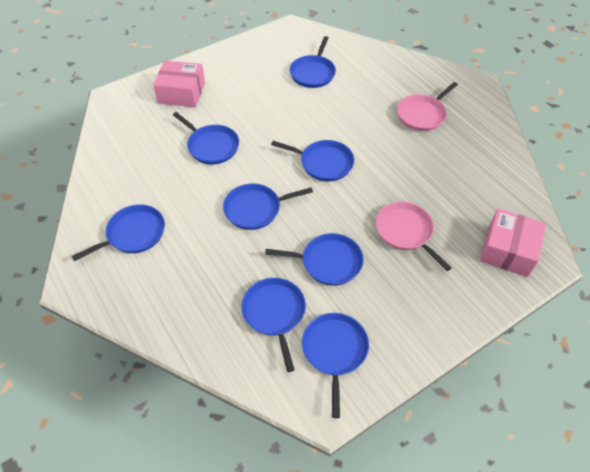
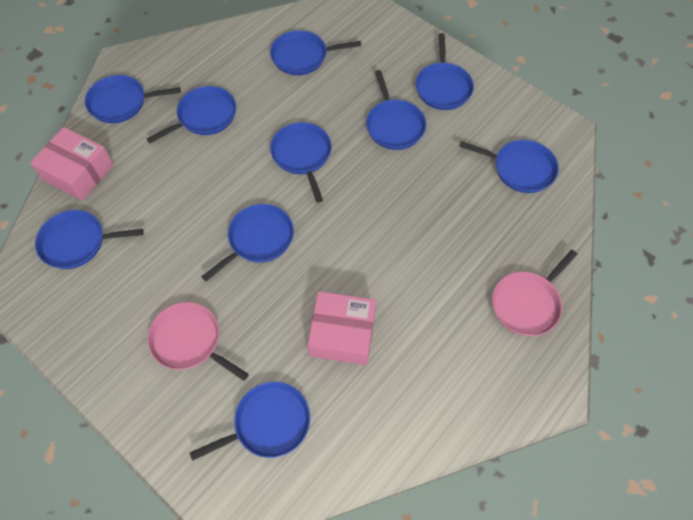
blue pan: 8 -> 10

